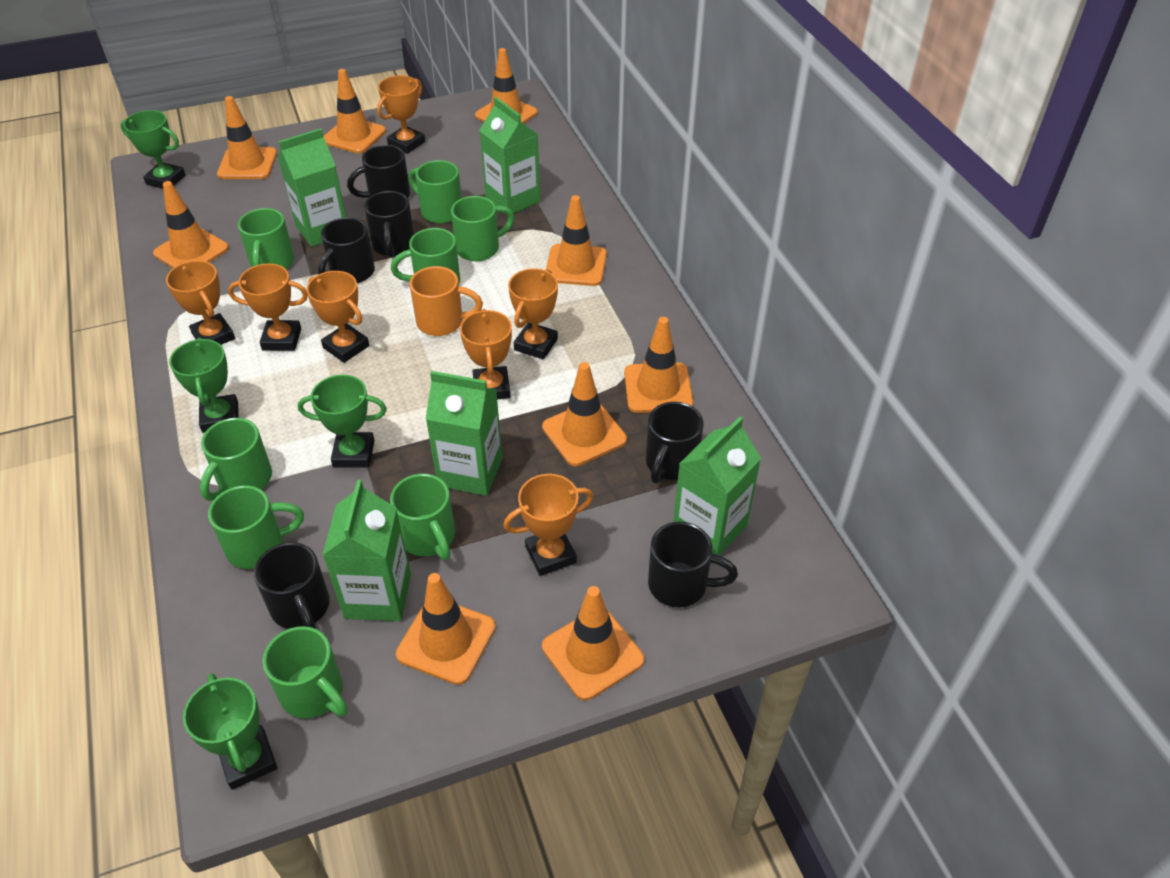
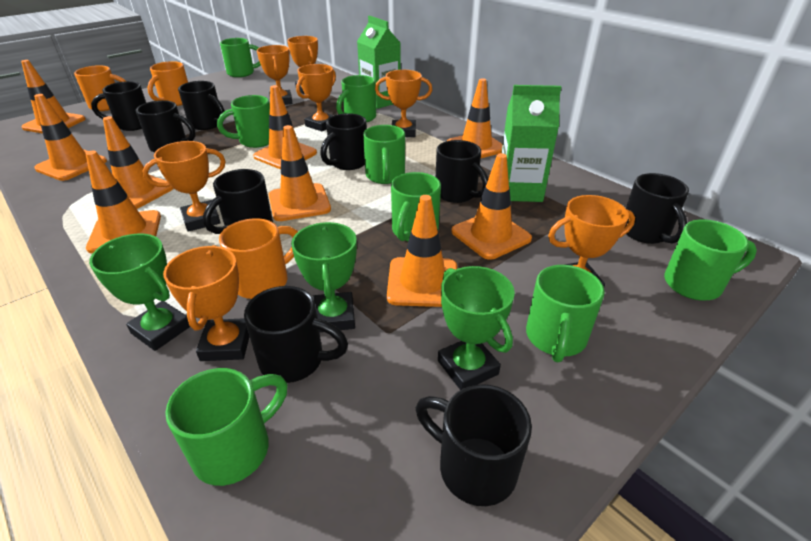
black mug: 6 -> 9
green carton: 5 -> 2
green trophy: 4 -> 3
orange mug: 1 -> 3

